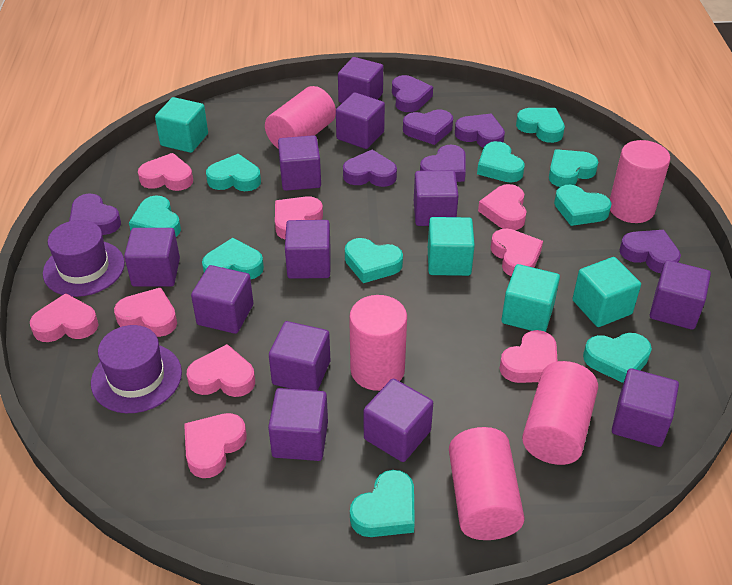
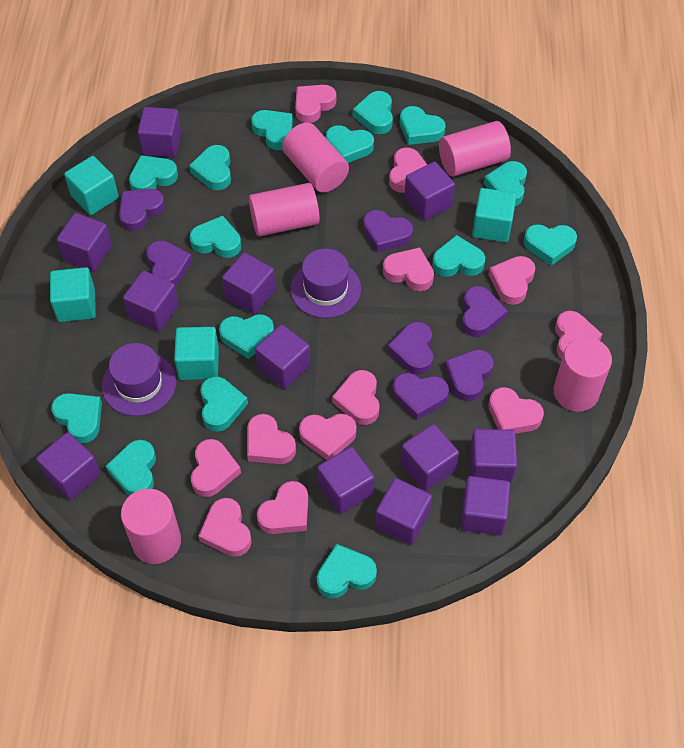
pink heart: 9 -> 12
turquoise heart: 10 -> 15

